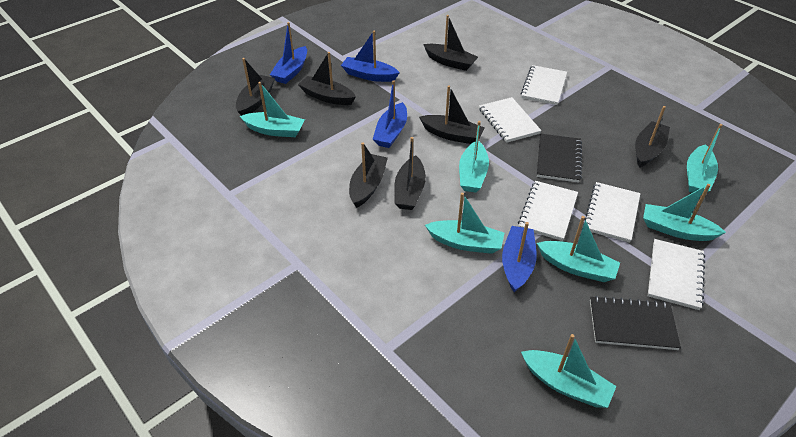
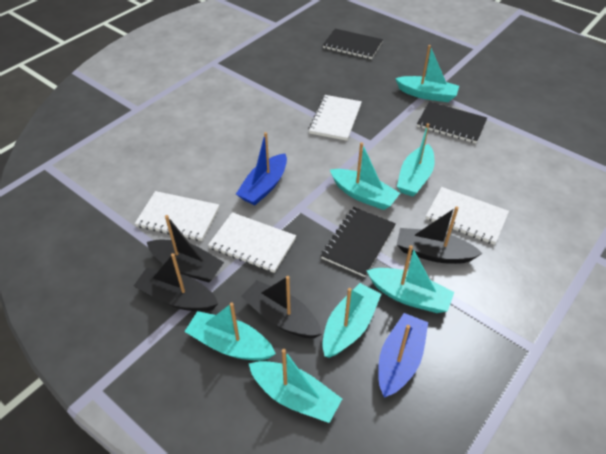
black boat: 7 -> 4
black notebook: 2 -> 3
blue boat: 4 -> 2
white notebook: 5 -> 4

